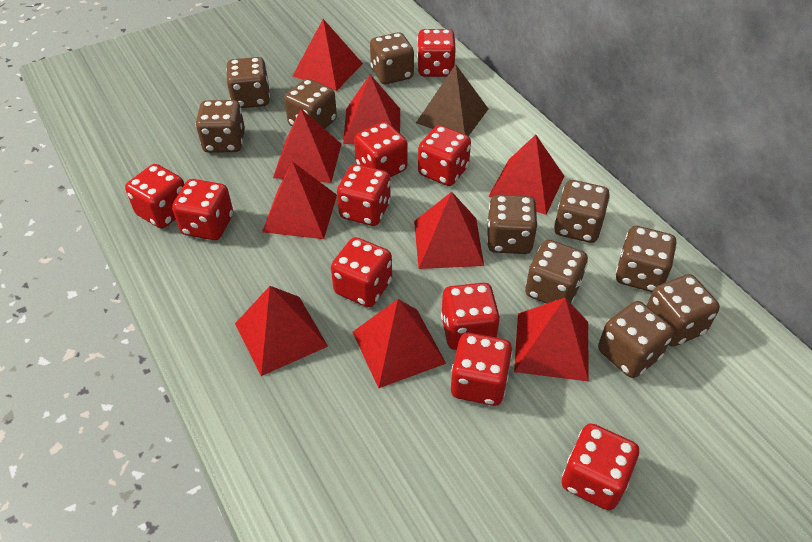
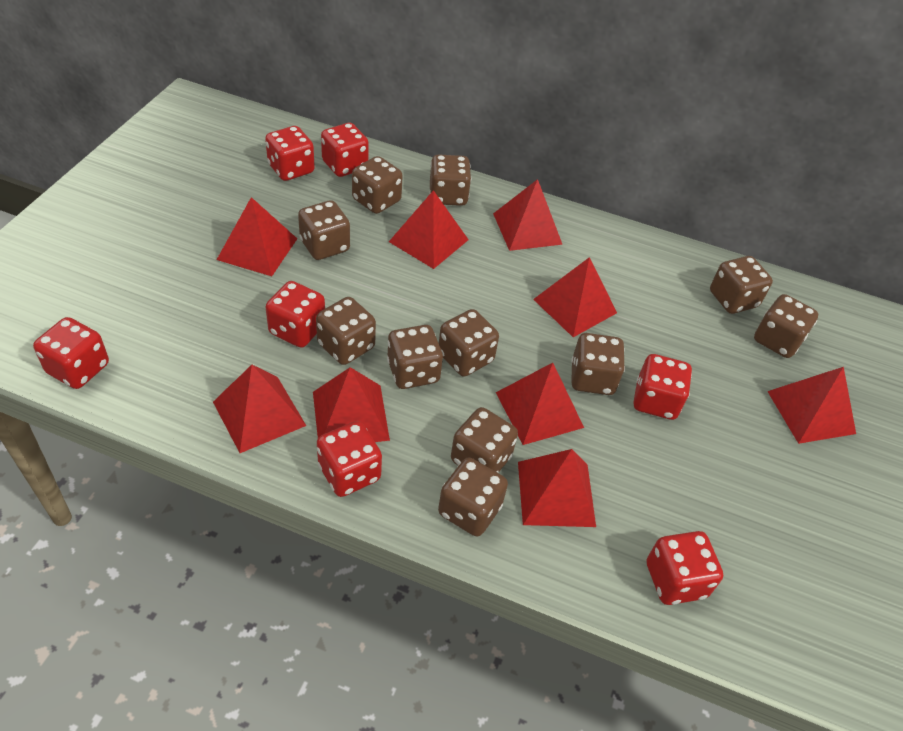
brown dice: 10 -> 11
brown pyramid: 1 -> 0
red dice: 10 -> 7

